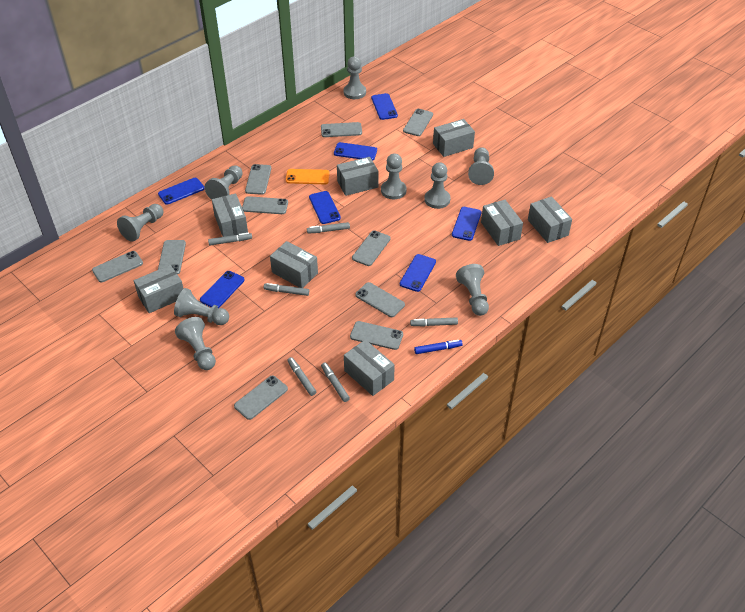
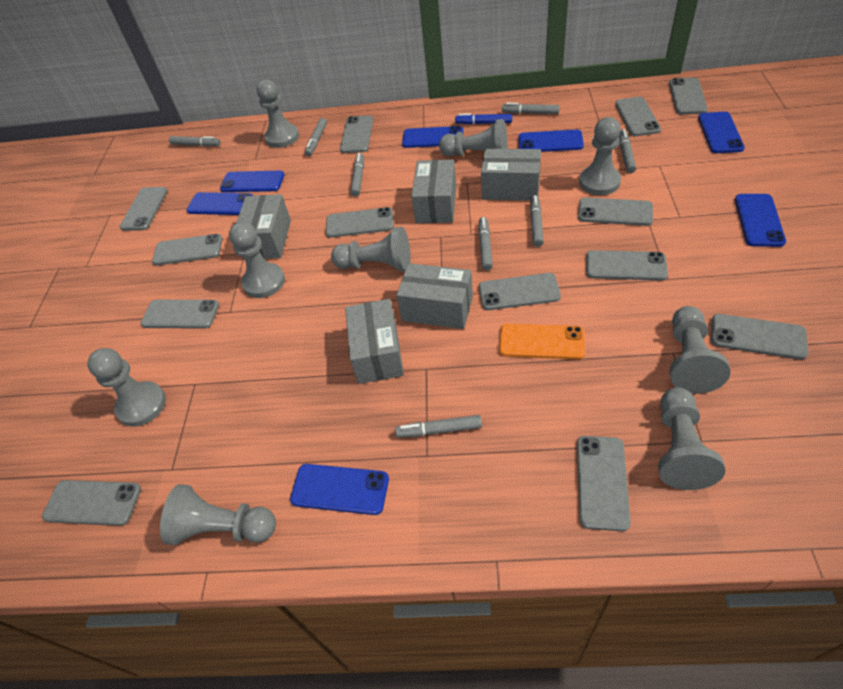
grey box: 8 -> 5
grey marker: 6 -> 8
grey phone: 10 -> 13

